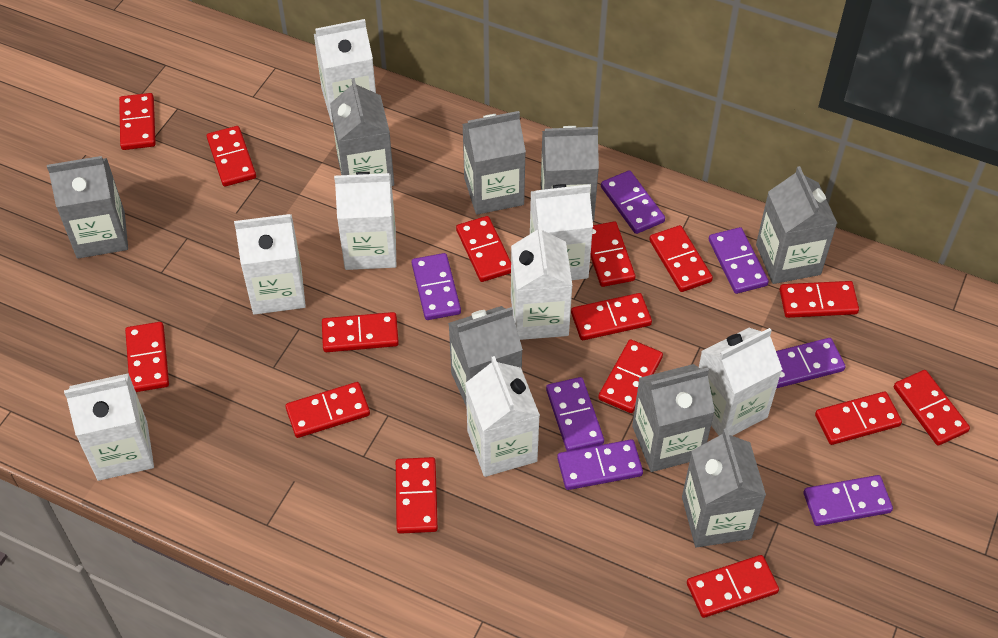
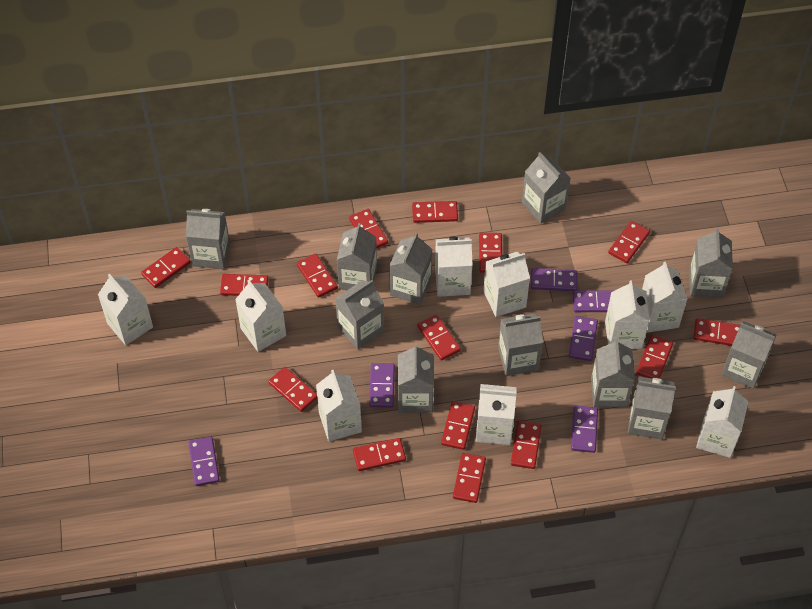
grey carton: 8 -> 11
purple domino: 7 -> 6
white carton: 8 -> 9

